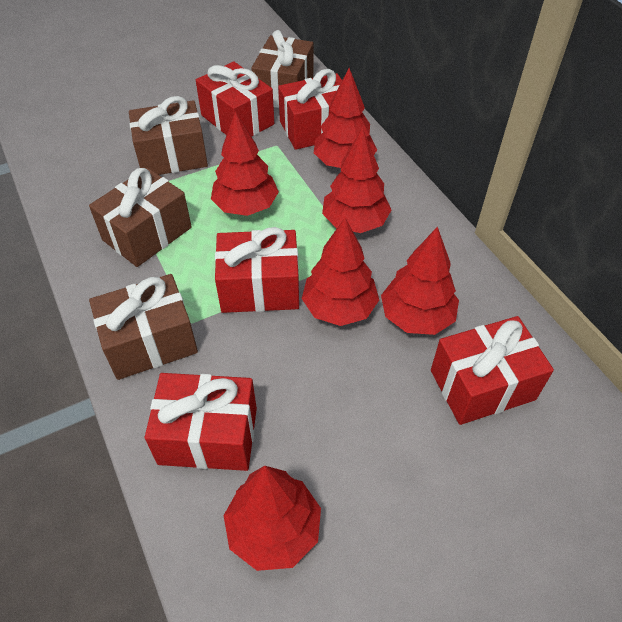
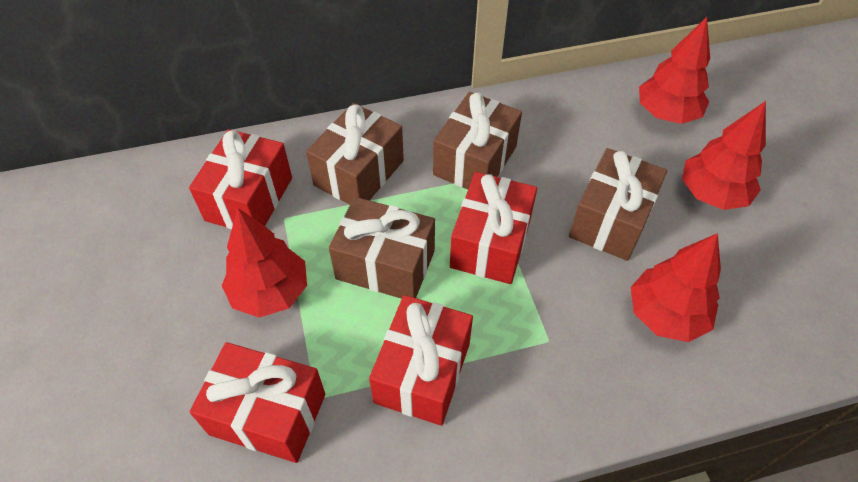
red gift: 5 -> 4
red tree: 6 -> 4

